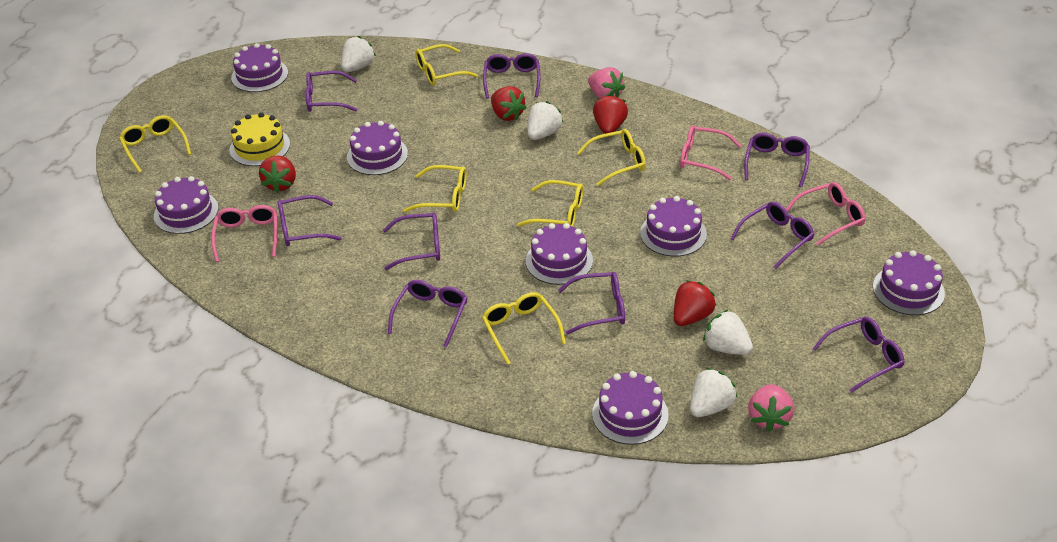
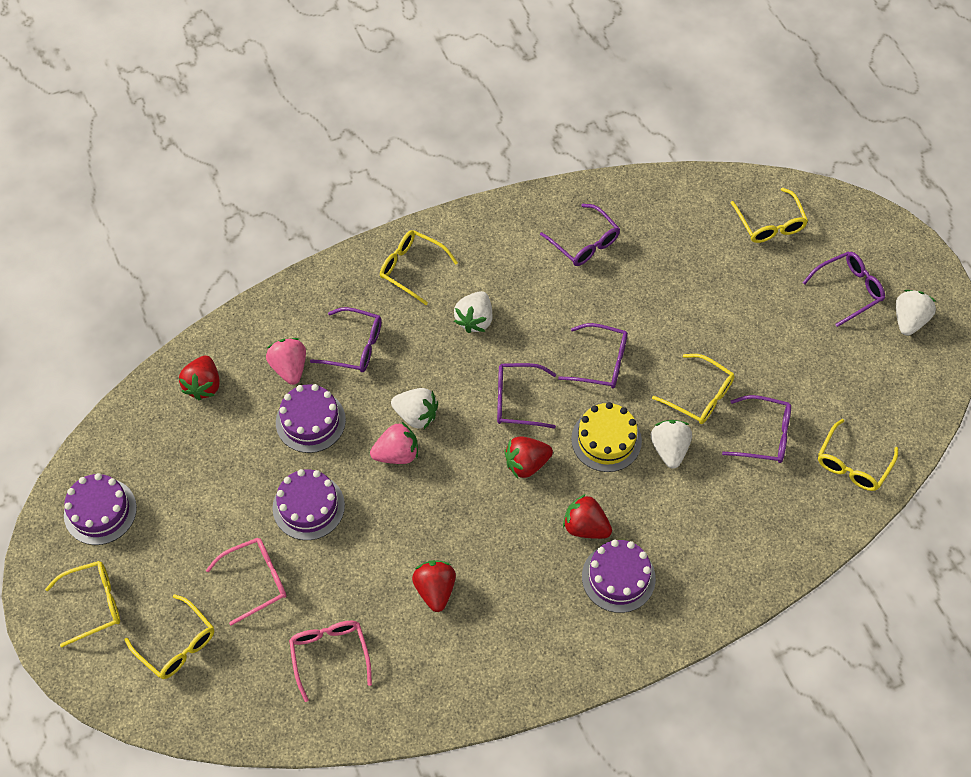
pink glasses: 3 -> 2
purple cake: 7 -> 4
purple glasses: 9 -> 6

